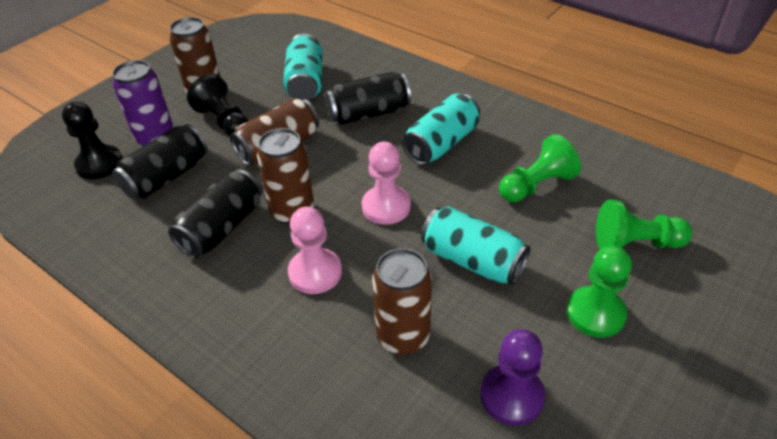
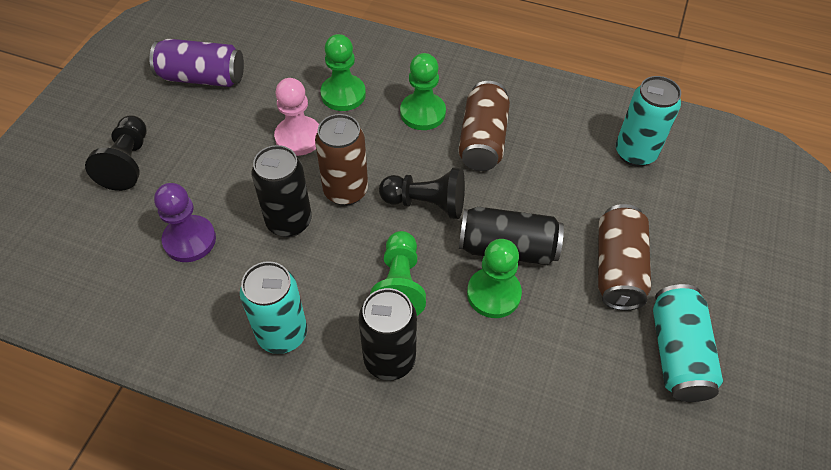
brown can: 4 -> 3
green pawn: 3 -> 4
pink pawn: 2 -> 1

